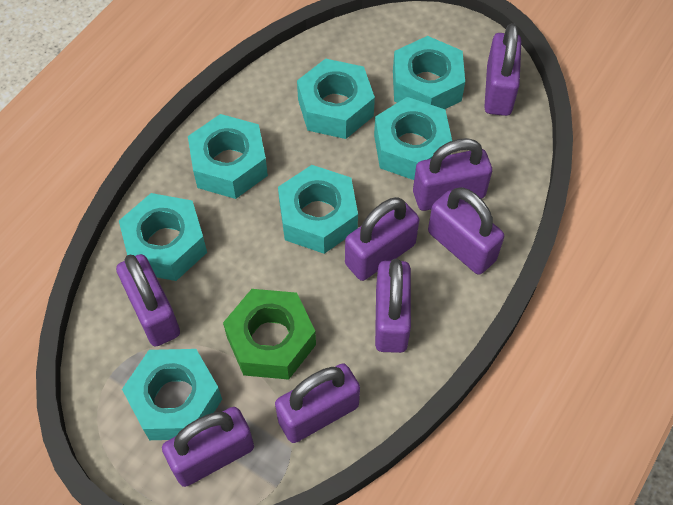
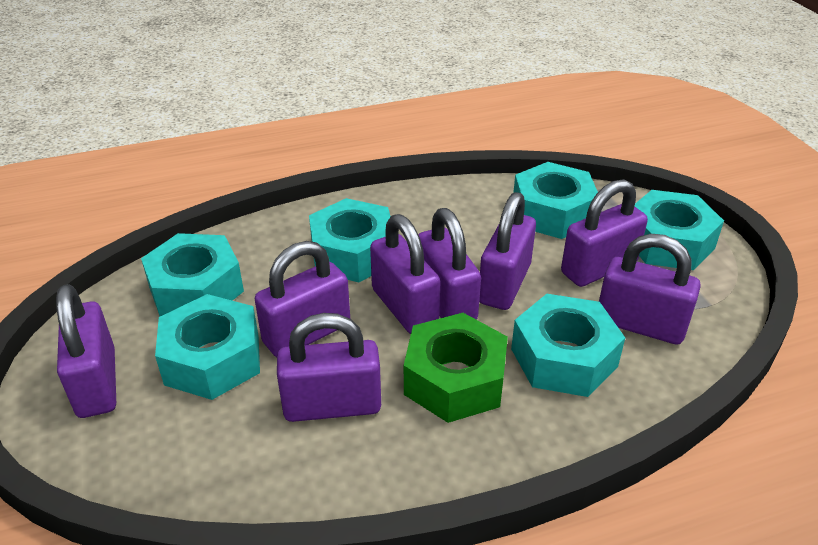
turquoise nut: 7 -> 6

